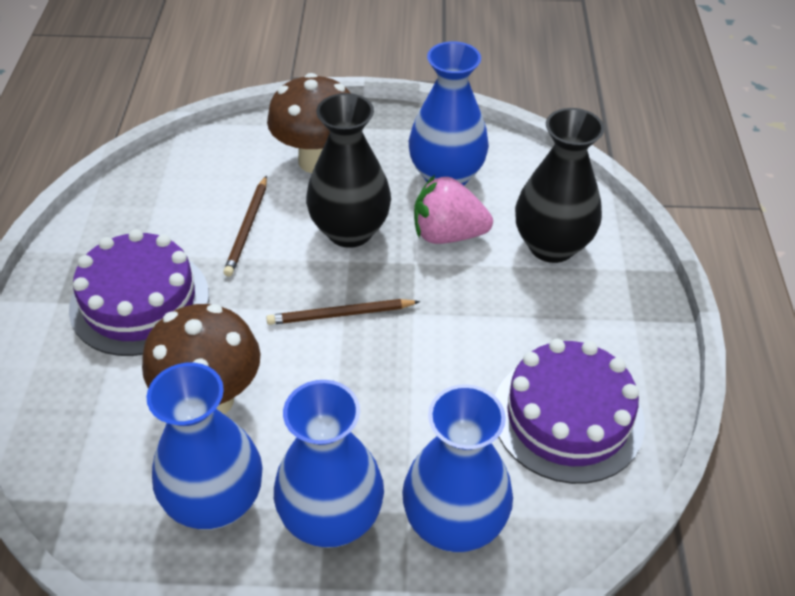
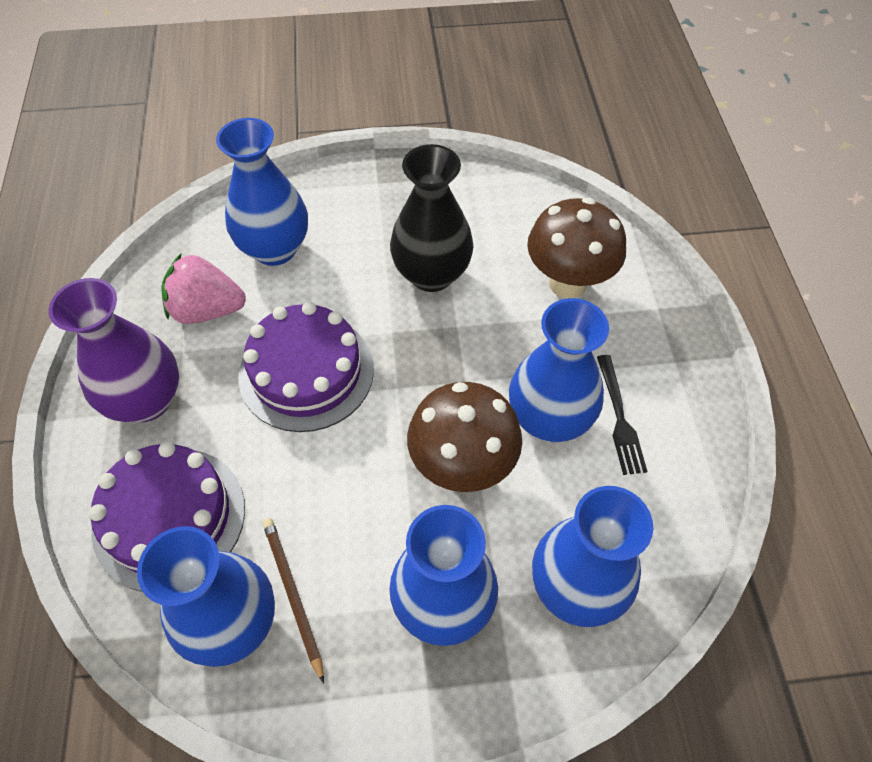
black fork: 0 -> 1
black vase: 2 -> 1
blue vase: 4 -> 5
brown pencil: 2 -> 1
purple vase: 0 -> 1

